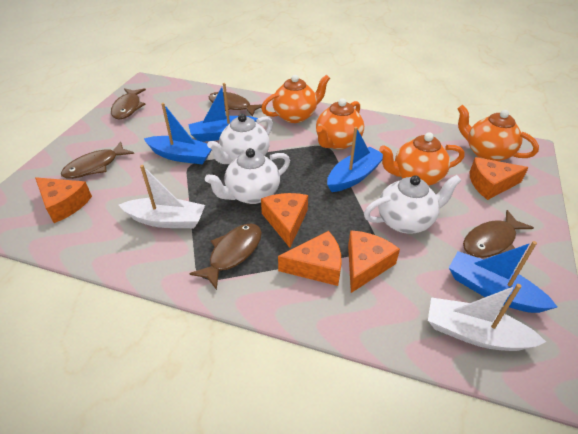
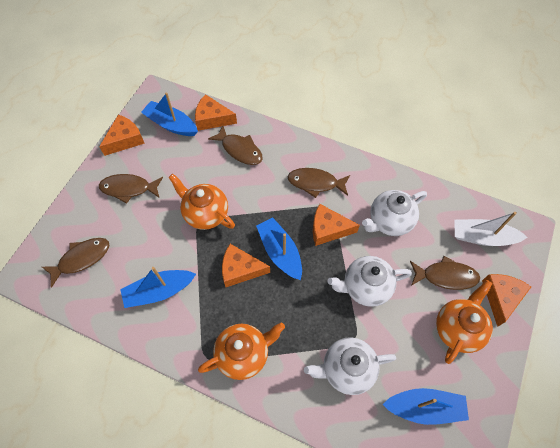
orange teapot: 4 -> 3
white boat: 2 -> 1

